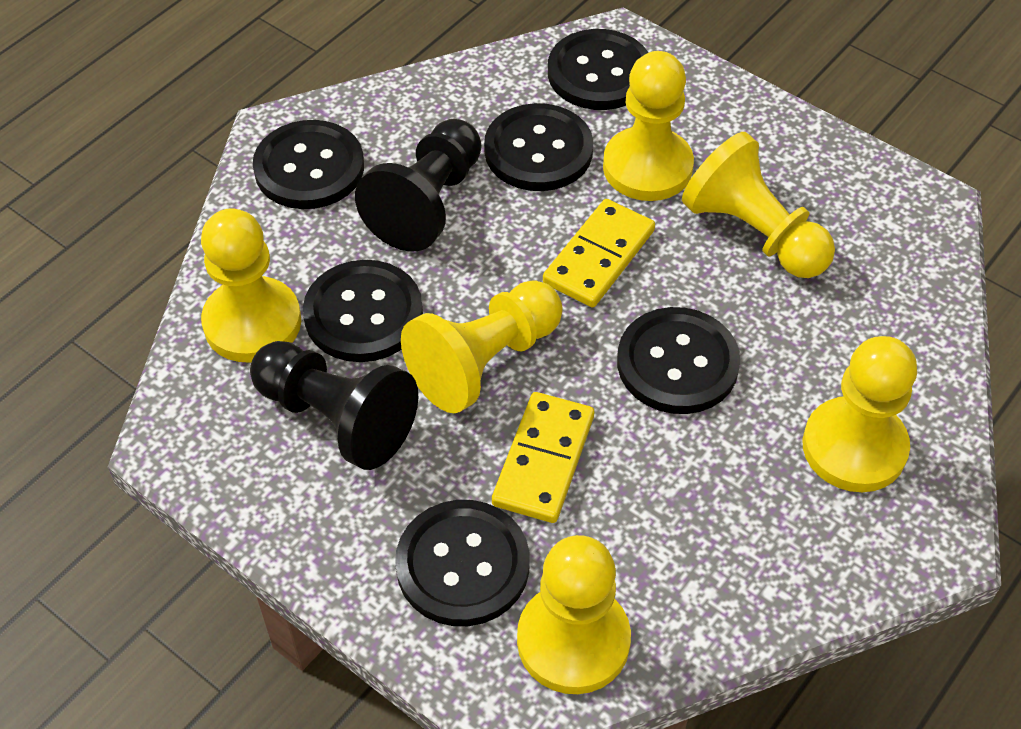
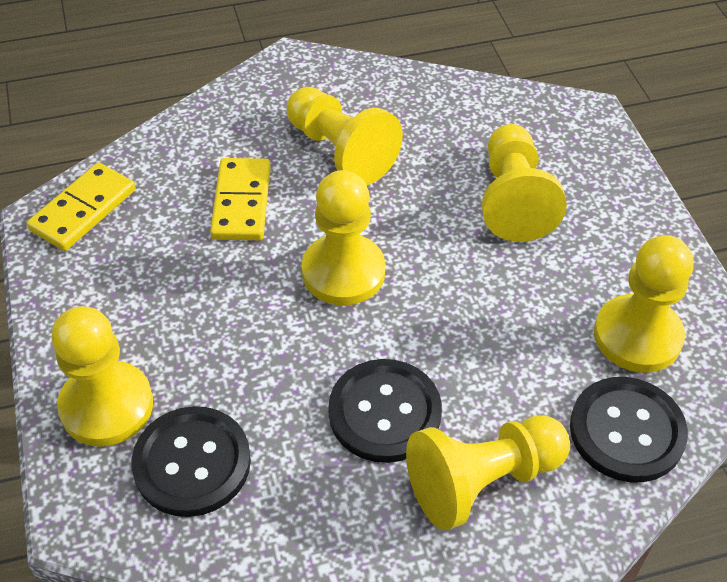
black button: 6 -> 3
black pawn: 2 -> 0

